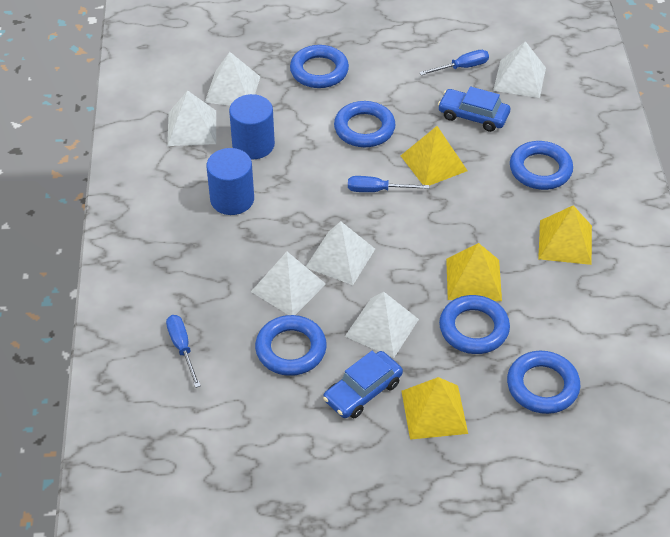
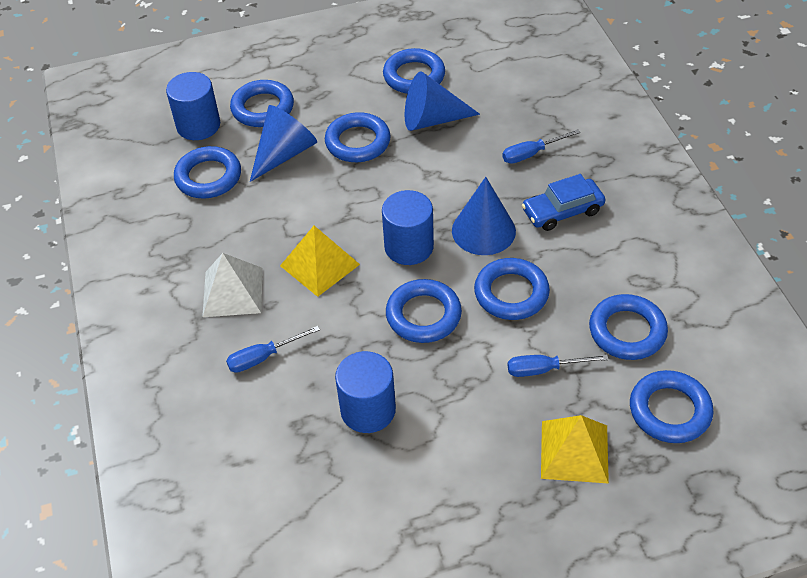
blue car: 2 -> 1
blue cone: 0 -> 3
blue cylinder: 2 -> 3
blue ring: 6 -> 8
white pyramid: 6 -> 1
yellow pyramid: 4 -> 2

